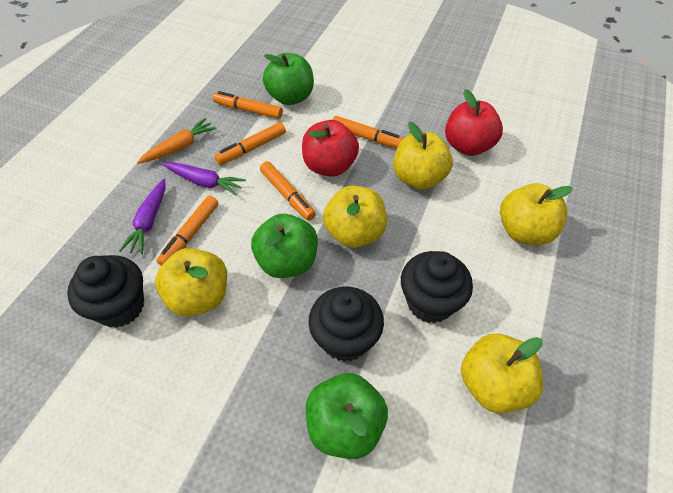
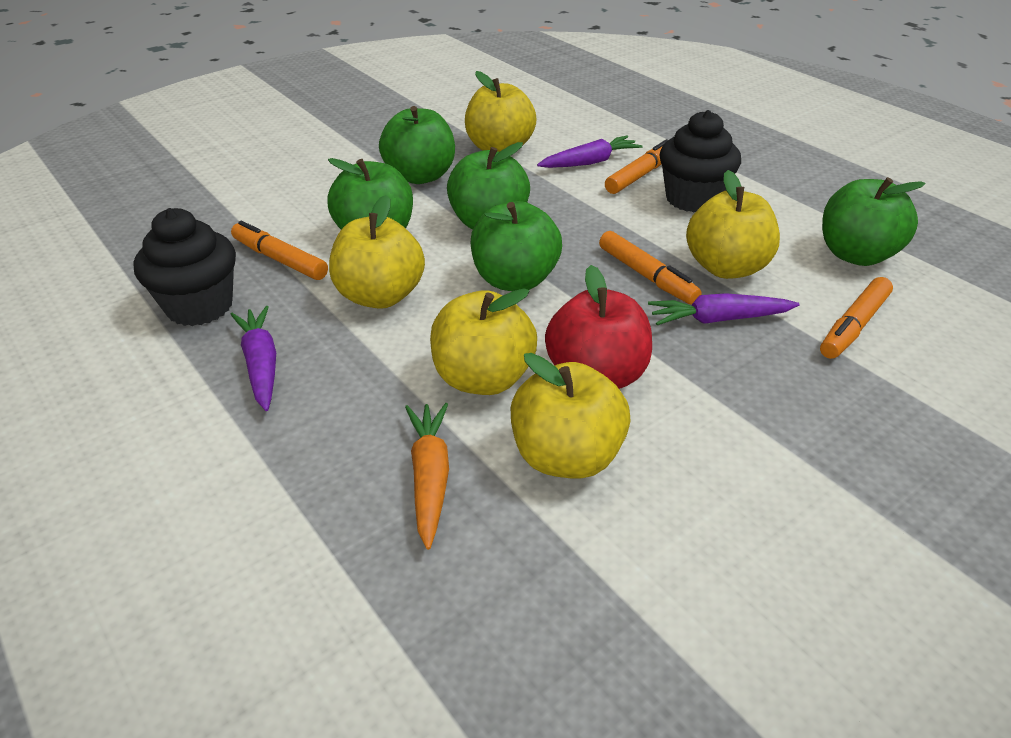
black cupcake: 3 -> 2
green apple: 3 -> 5
orange marker: 5 -> 4
purple carrot: 2 -> 3
red apple: 2 -> 1

